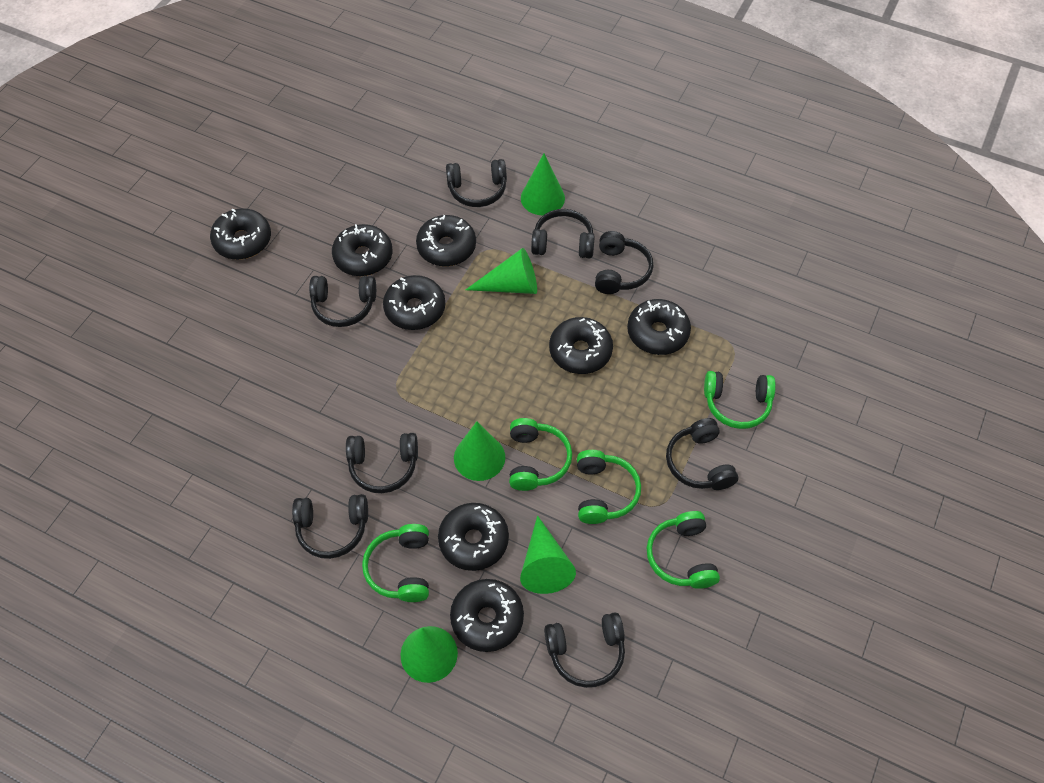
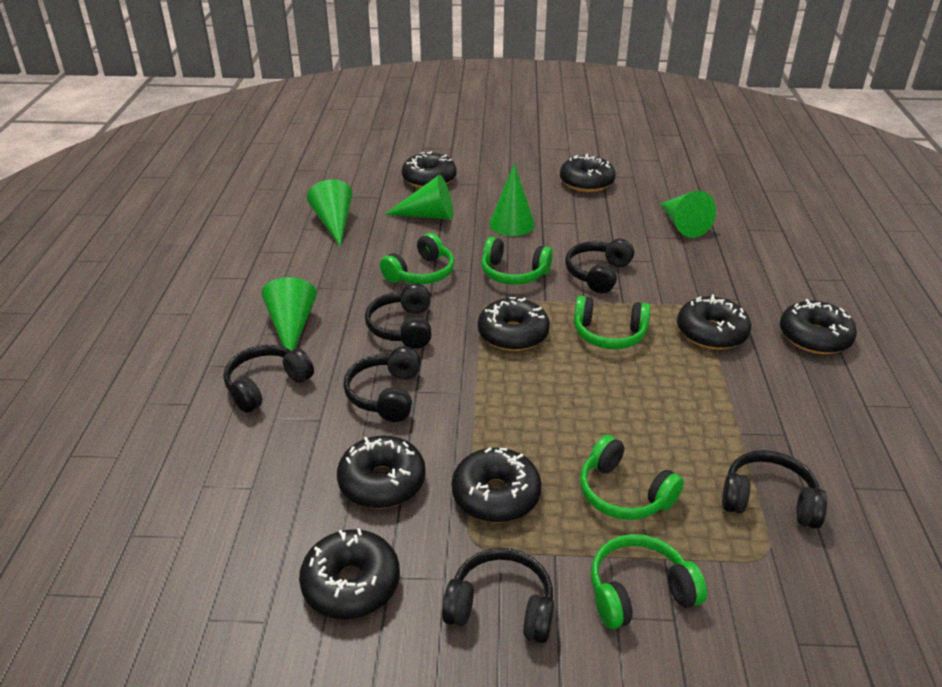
black headphones: 8 -> 6

